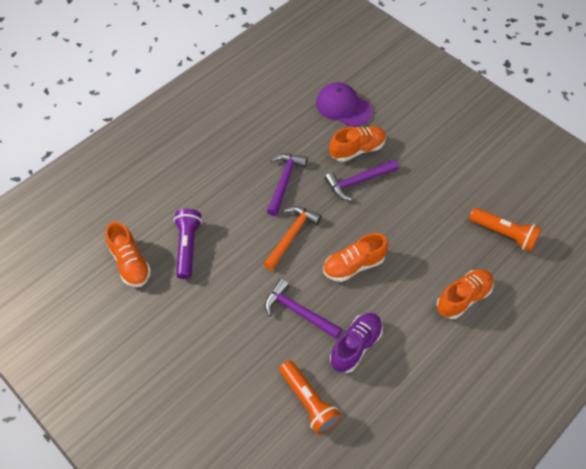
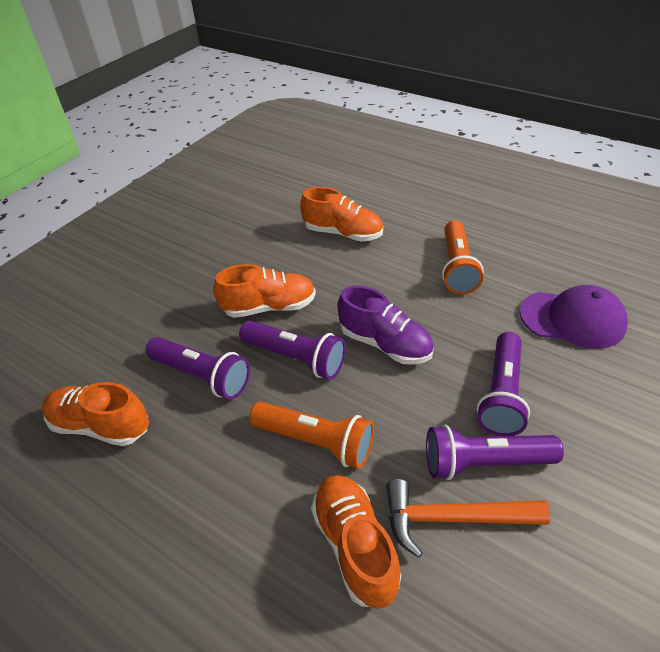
purple flashlight: 1 -> 4
purple hammer: 3 -> 0

